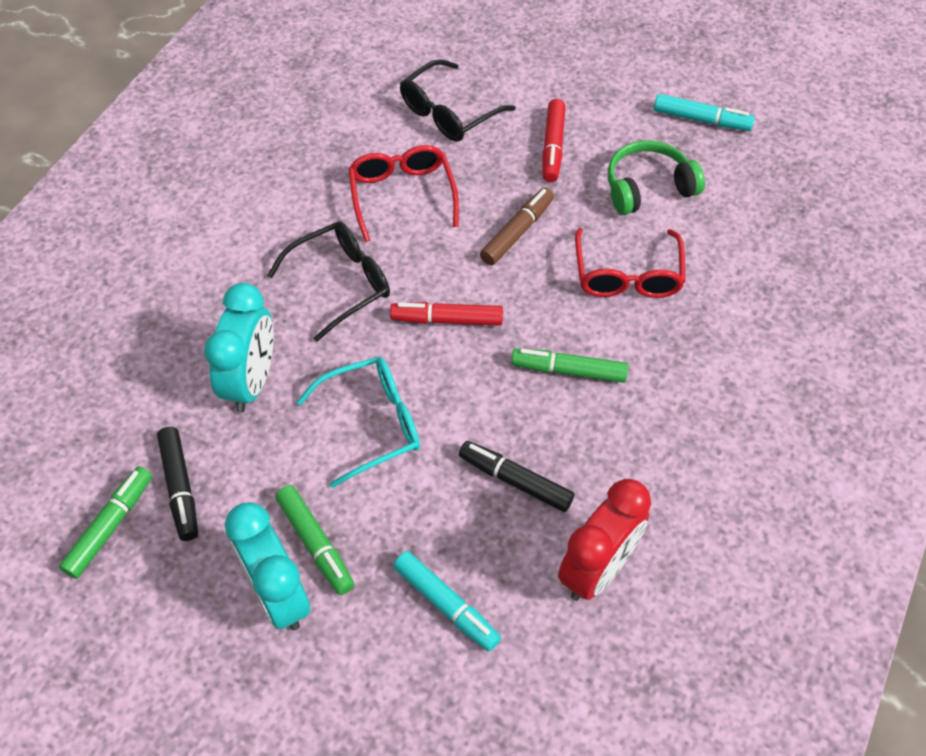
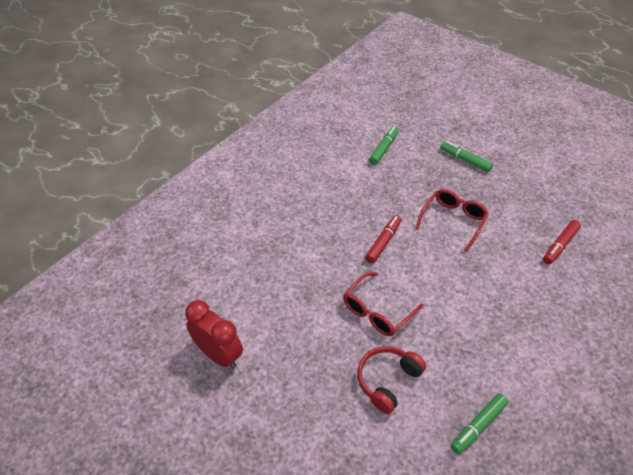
black glasses: 2 -> 0
black marker: 2 -> 0
brown marker: 1 -> 0
green headphones: 1 -> 0
red headphones: 0 -> 1
turquoise clock: 2 -> 0
turquoise glasses: 1 -> 0
turquoise marker: 2 -> 0

